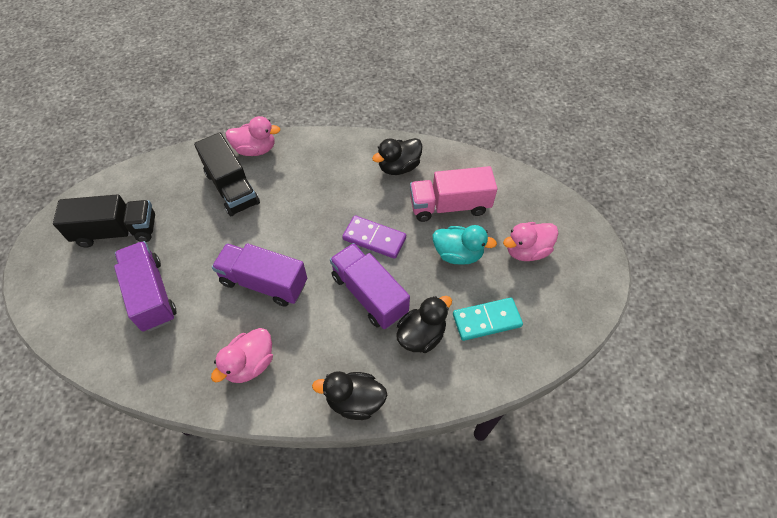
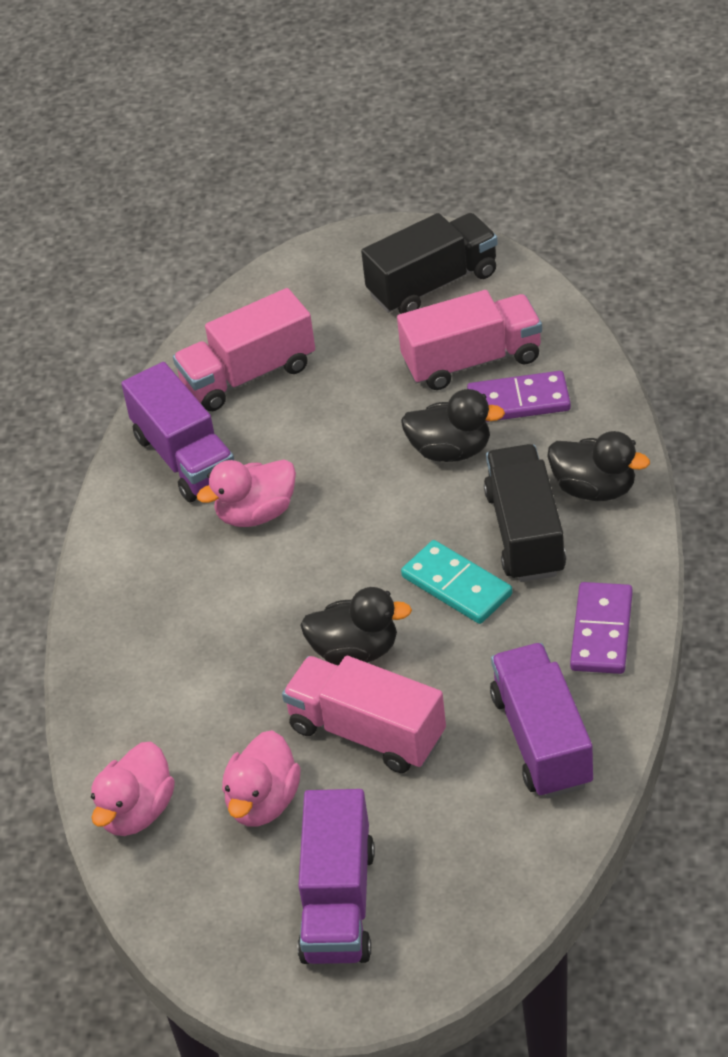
pink truck: 1 -> 3
purple domino: 1 -> 2
turquoise duck: 1 -> 0

